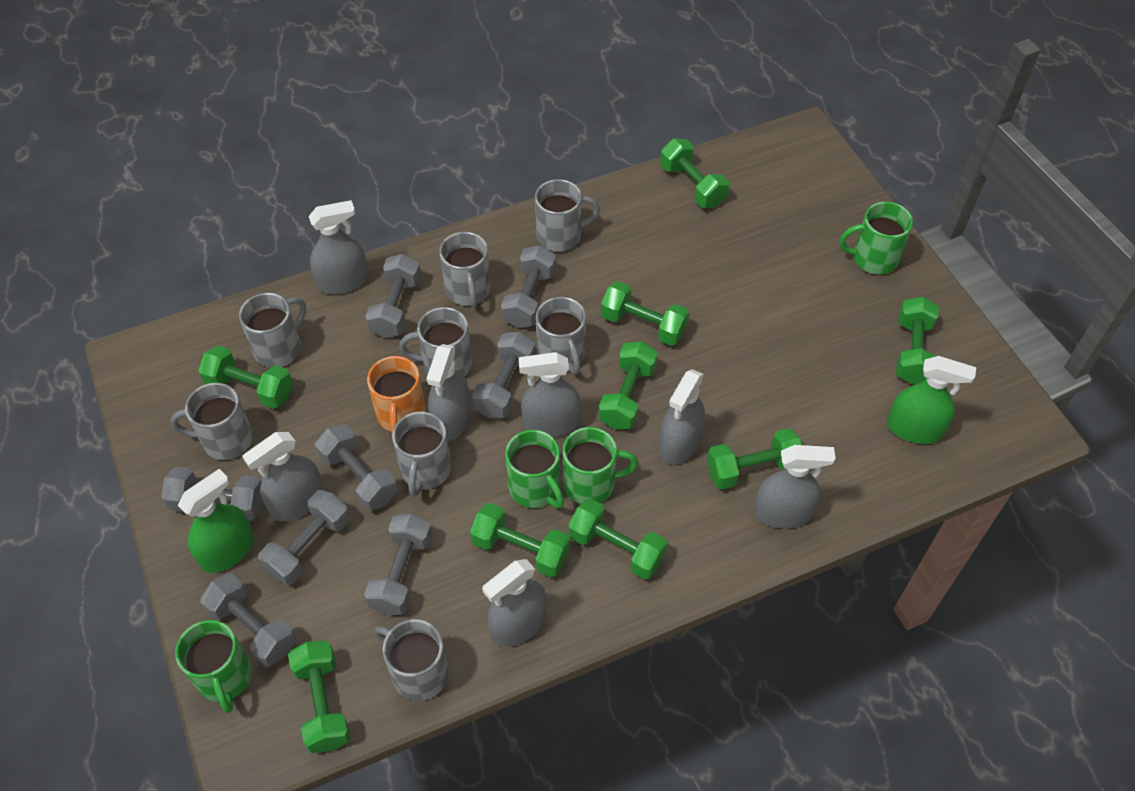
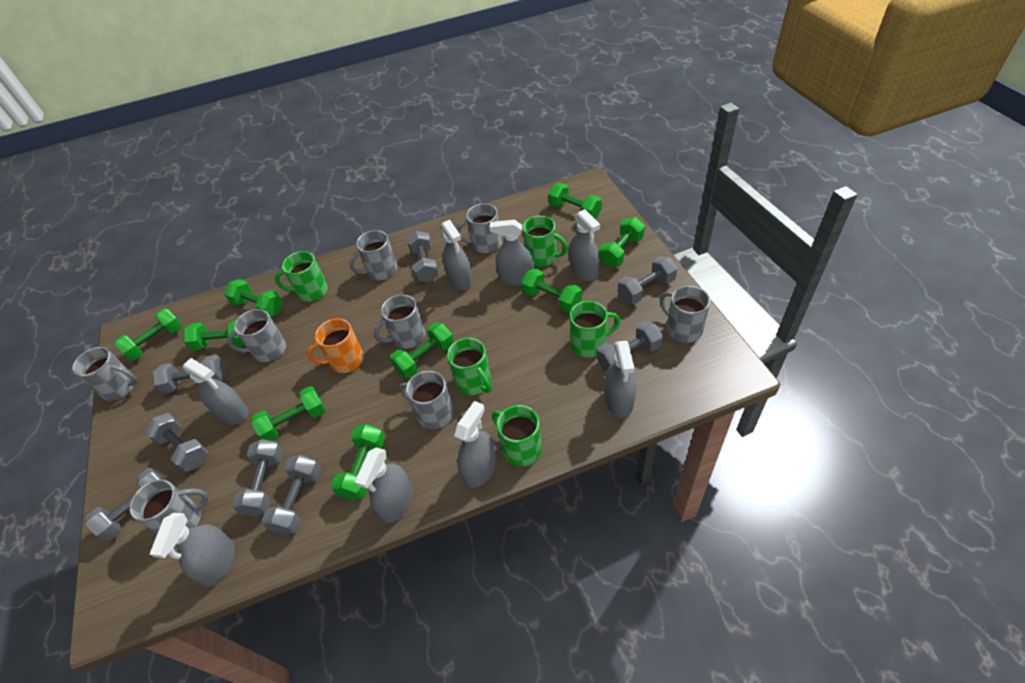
green mug: 4 -> 5
green spray bottle: 2 -> 0
grey spray bottle: 7 -> 8

